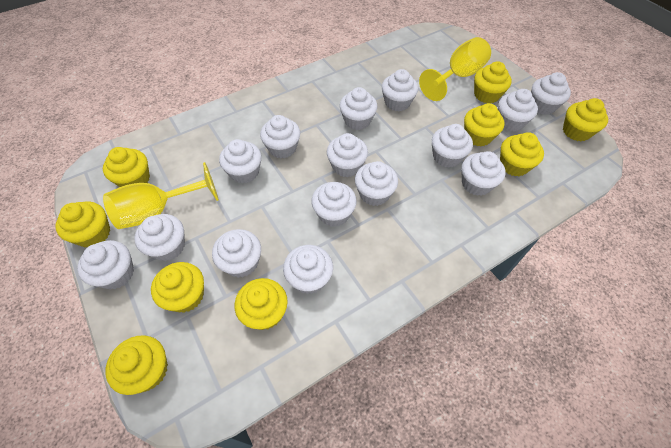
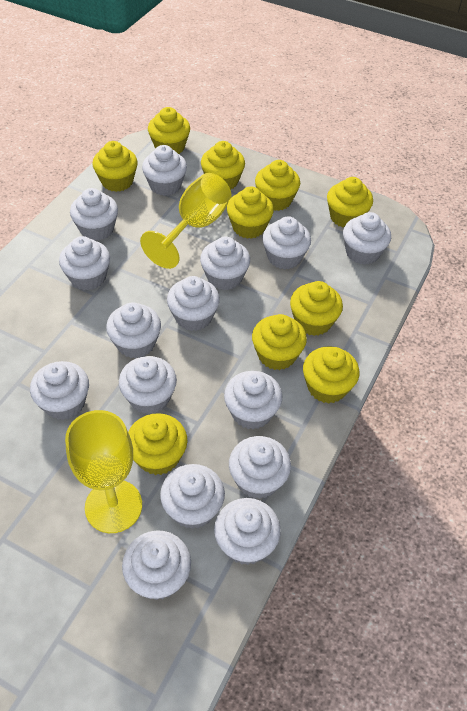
yellow cupcake: 9 -> 10

